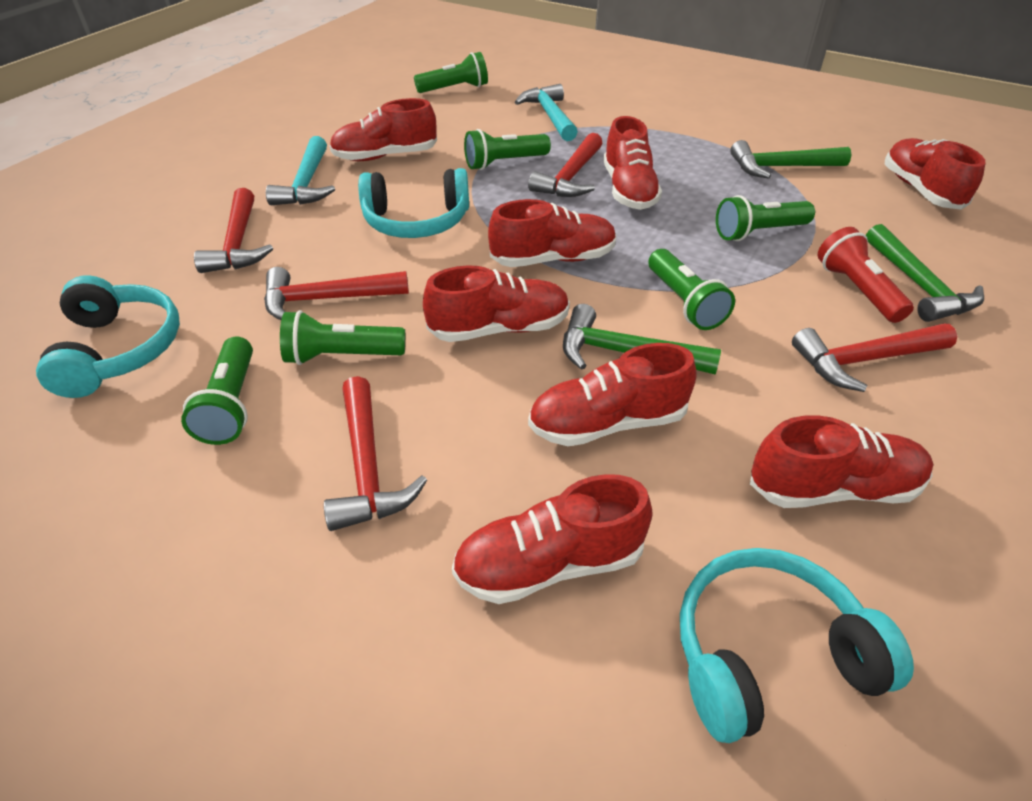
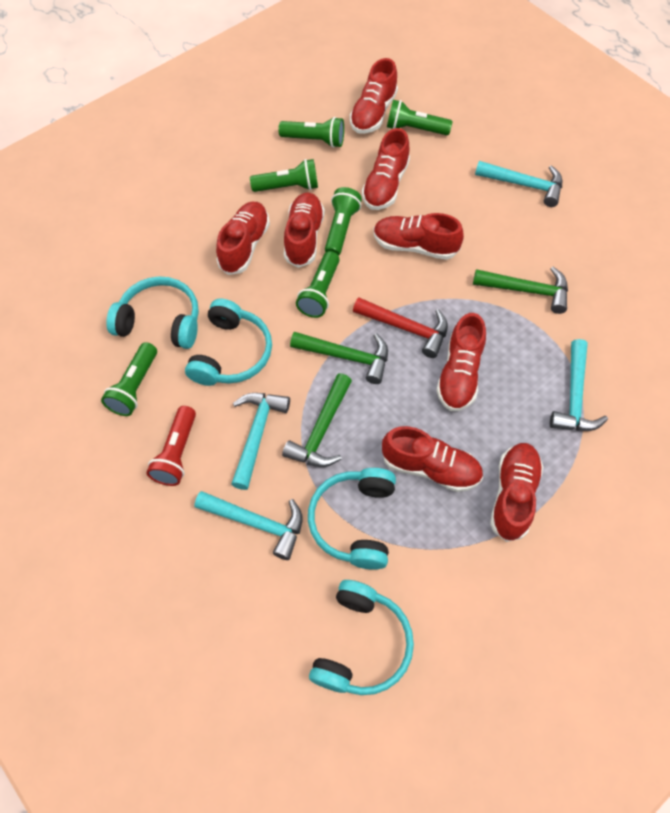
red hammer: 5 -> 1
turquoise hammer: 2 -> 4
turquoise headphones: 3 -> 4

